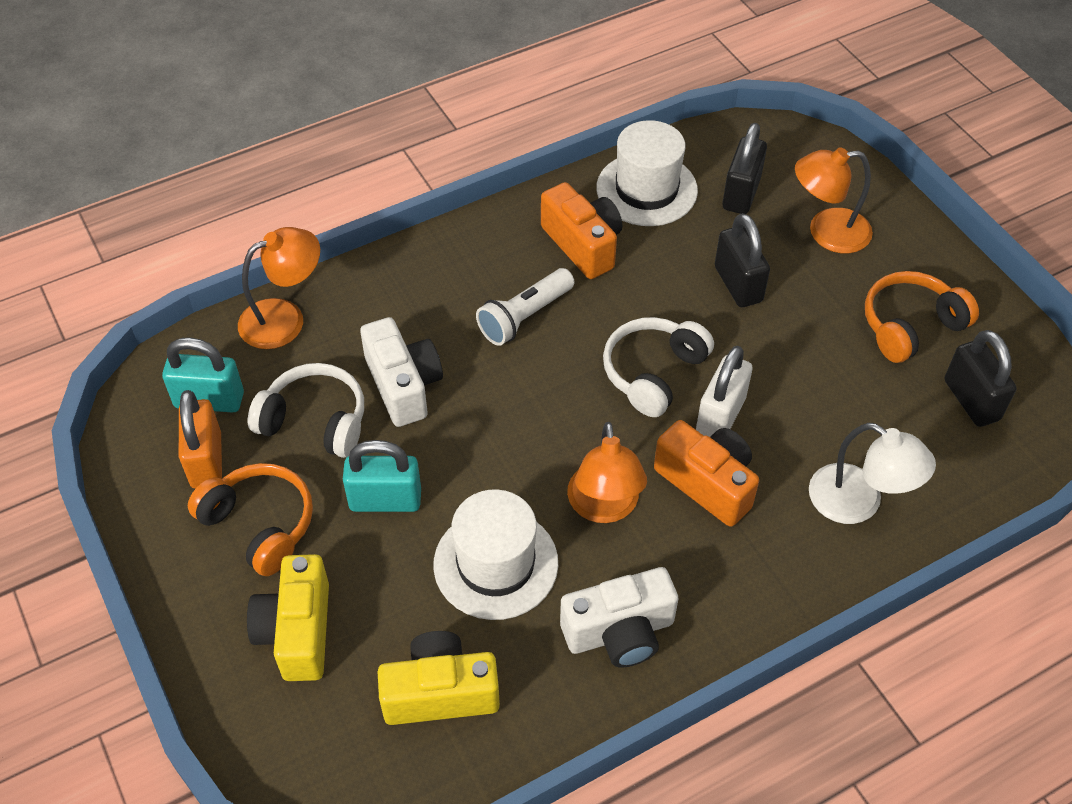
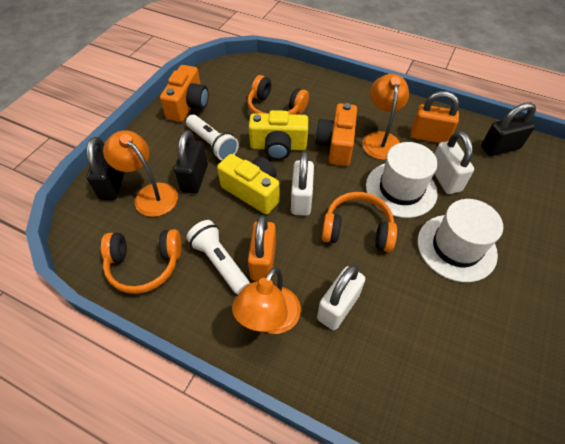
orange headphones: 2 -> 3
orange padlock: 1 -> 2
turquoise padlock: 2 -> 0
white camera: 2 -> 0
white flashlight: 1 -> 2
white headphones: 2 -> 0
white lamp: 1 -> 0
white padlock: 1 -> 3

